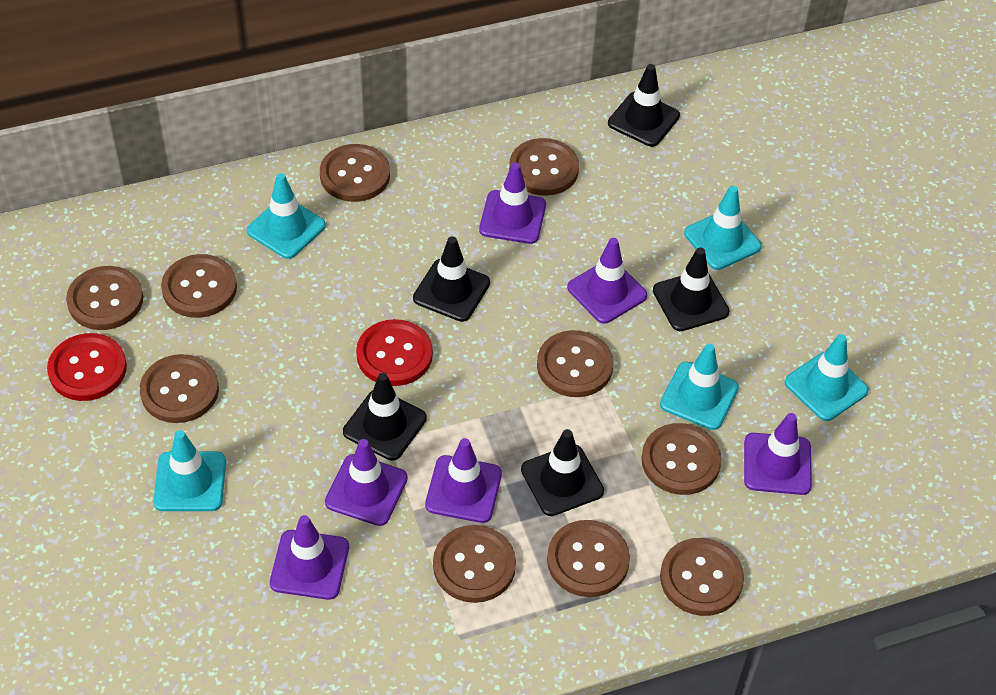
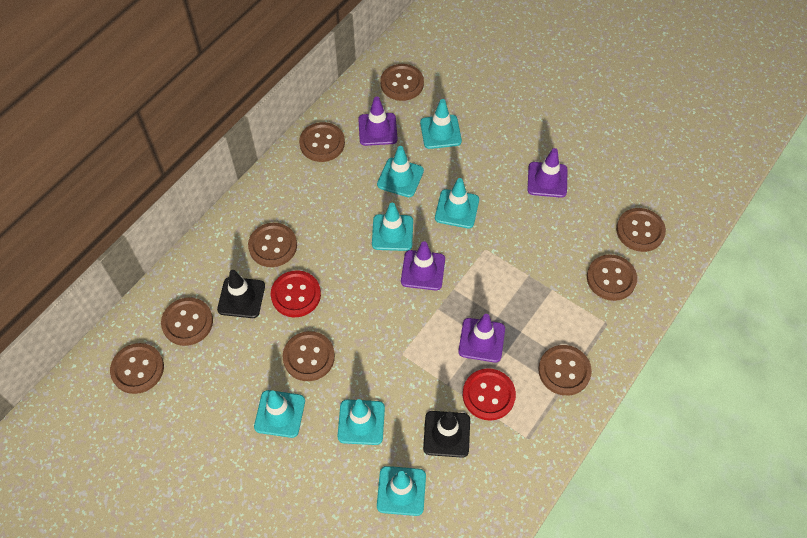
black traffic cone: 5 -> 2
brown button: 10 -> 9
purple traffic cone: 6 -> 4
turquoise traffic cone: 5 -> 7

